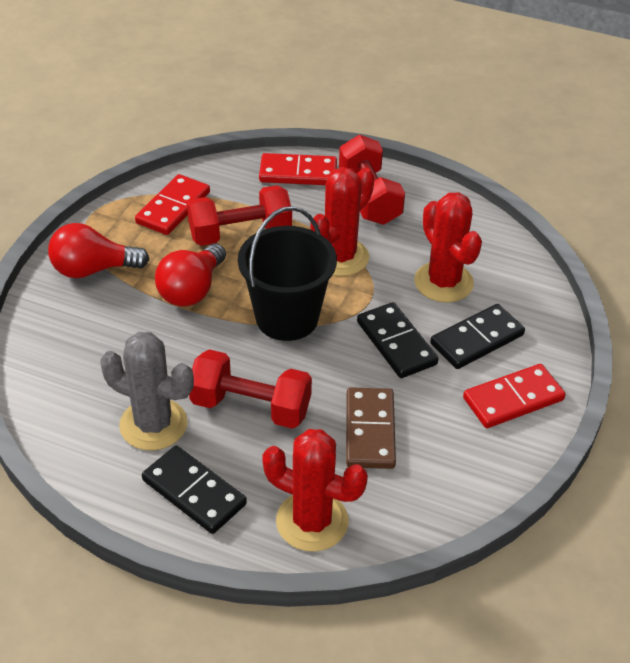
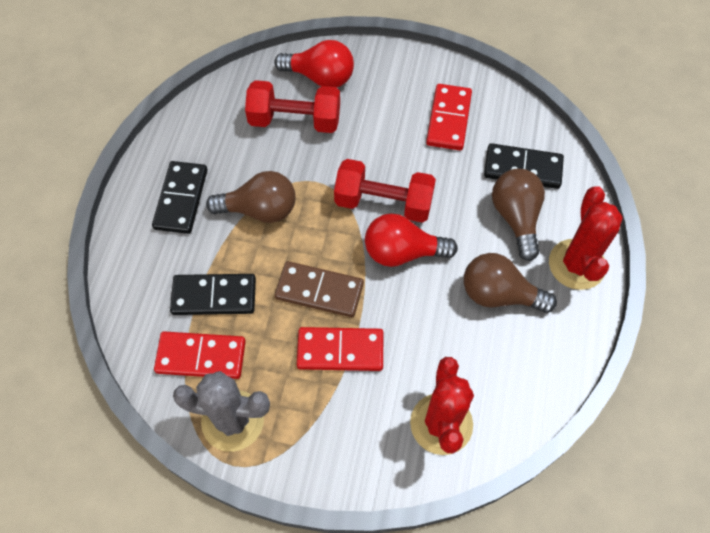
black bucket: 1 -> 0
brown light bulb: 0 -> 3
red cactus: 3 -> 2
red dumbbell: 3 -> 2

